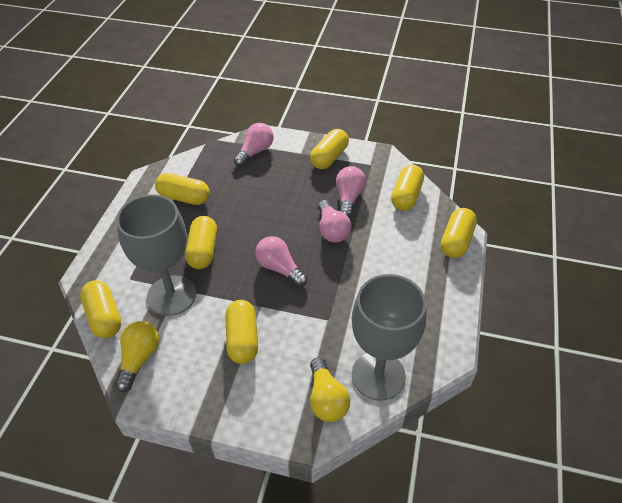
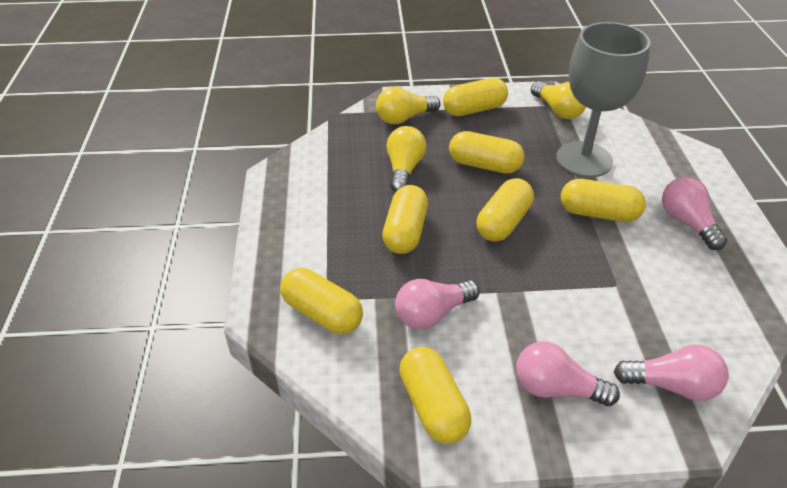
grey goblet: 2 -> 1
yellow light bulb: 2 -> 3

